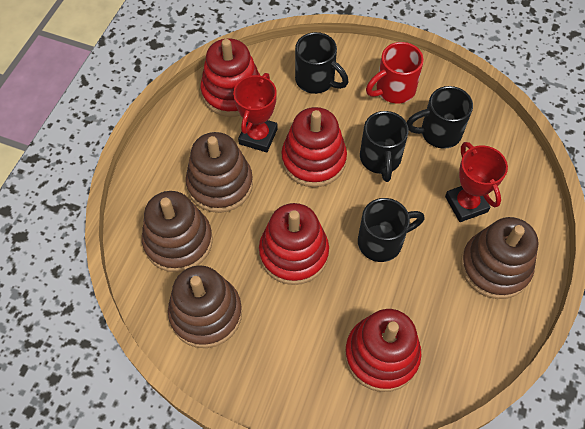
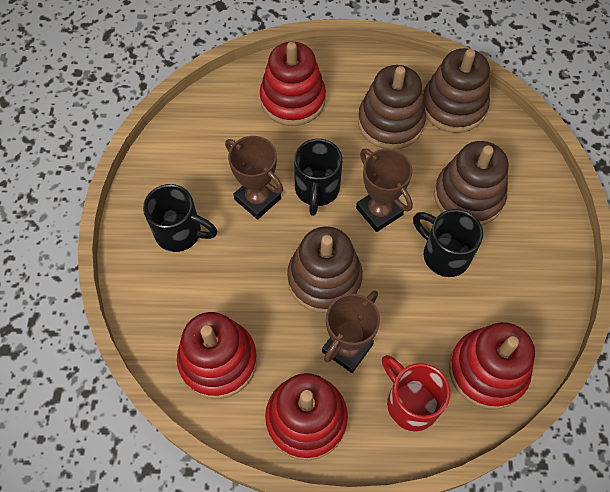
black mug: 4 -> 3
brown trophy: 0 -> 3
red trophy: 2 -> 0

